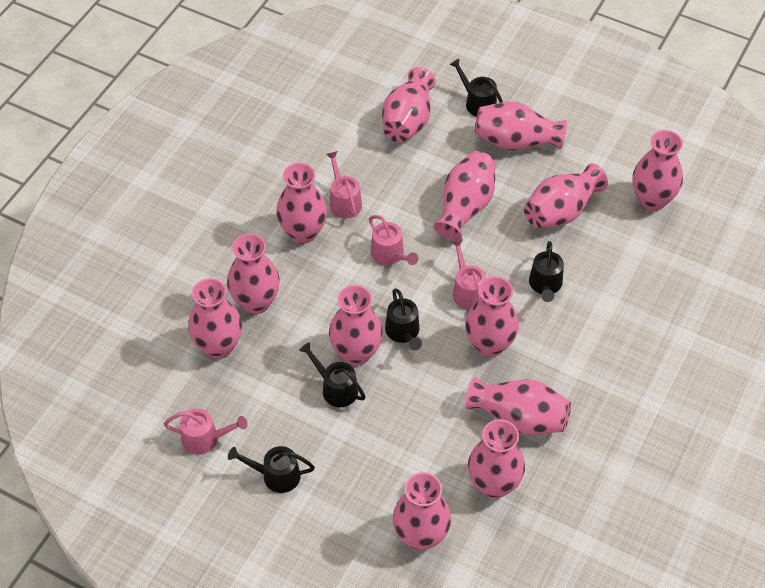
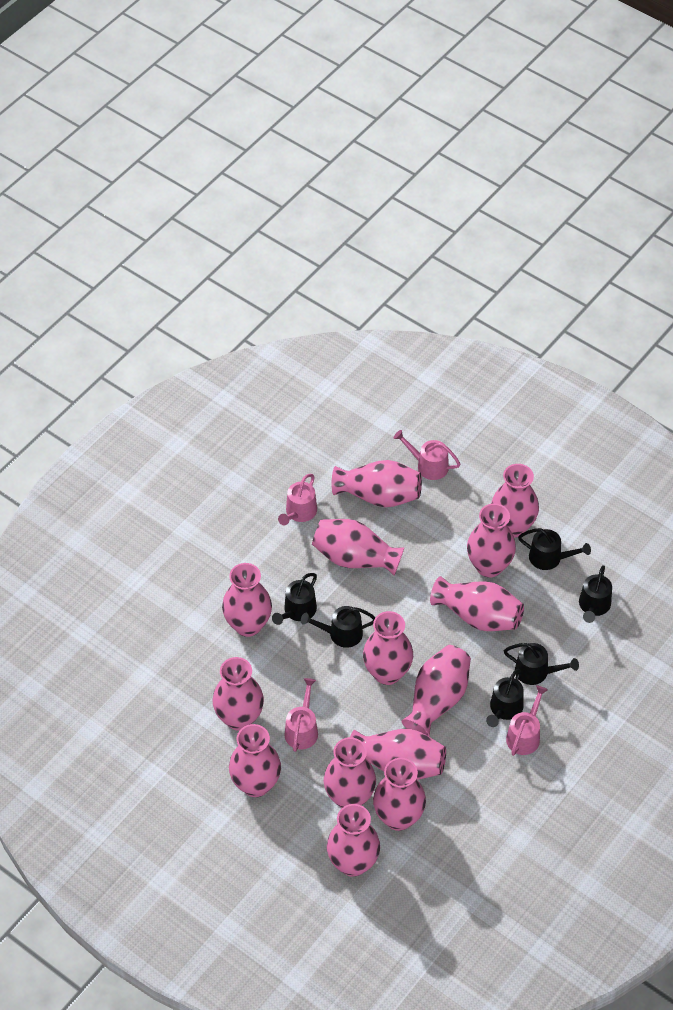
black watering can: 5 -> 6
pink vase: 13 -> 14

